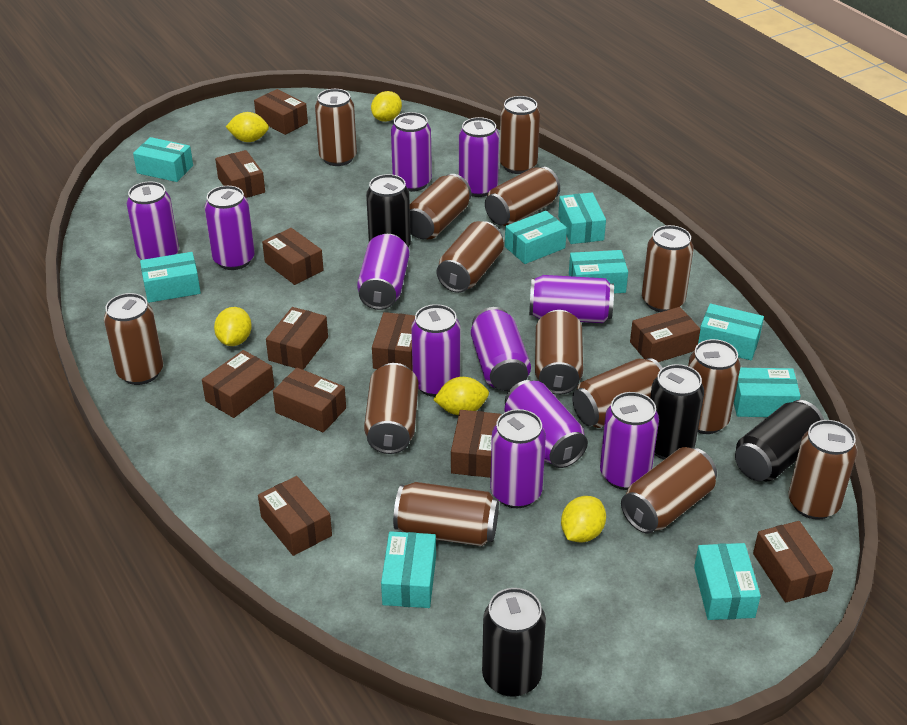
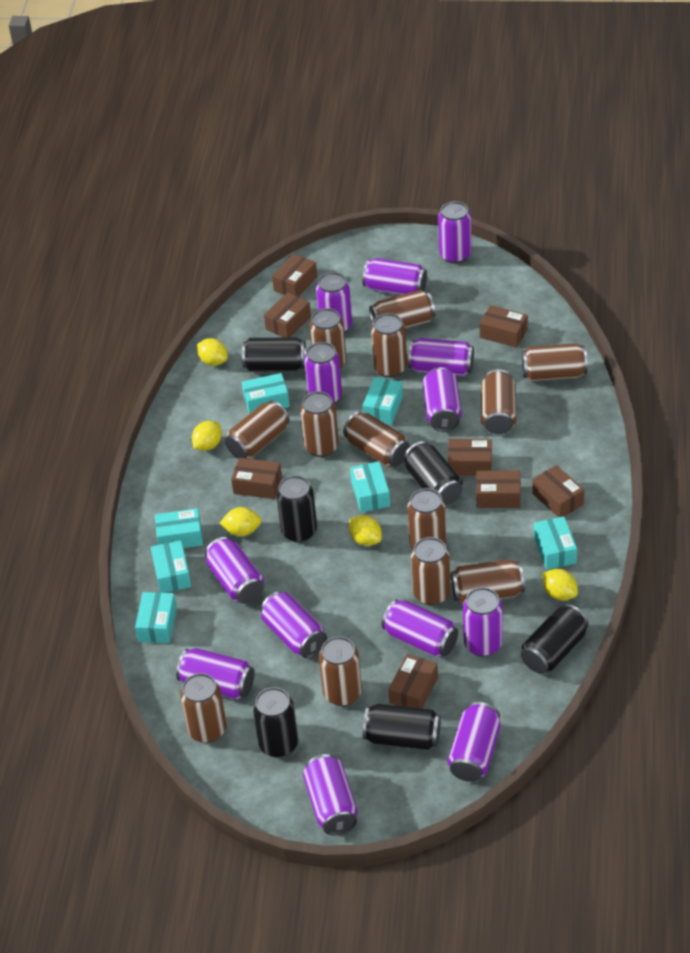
black can: 4 -> 6
brown box: 11 -> 8
brown can: 14 -> 13
purple can: 11 -> 13
turquoise box: 9 -> 7

